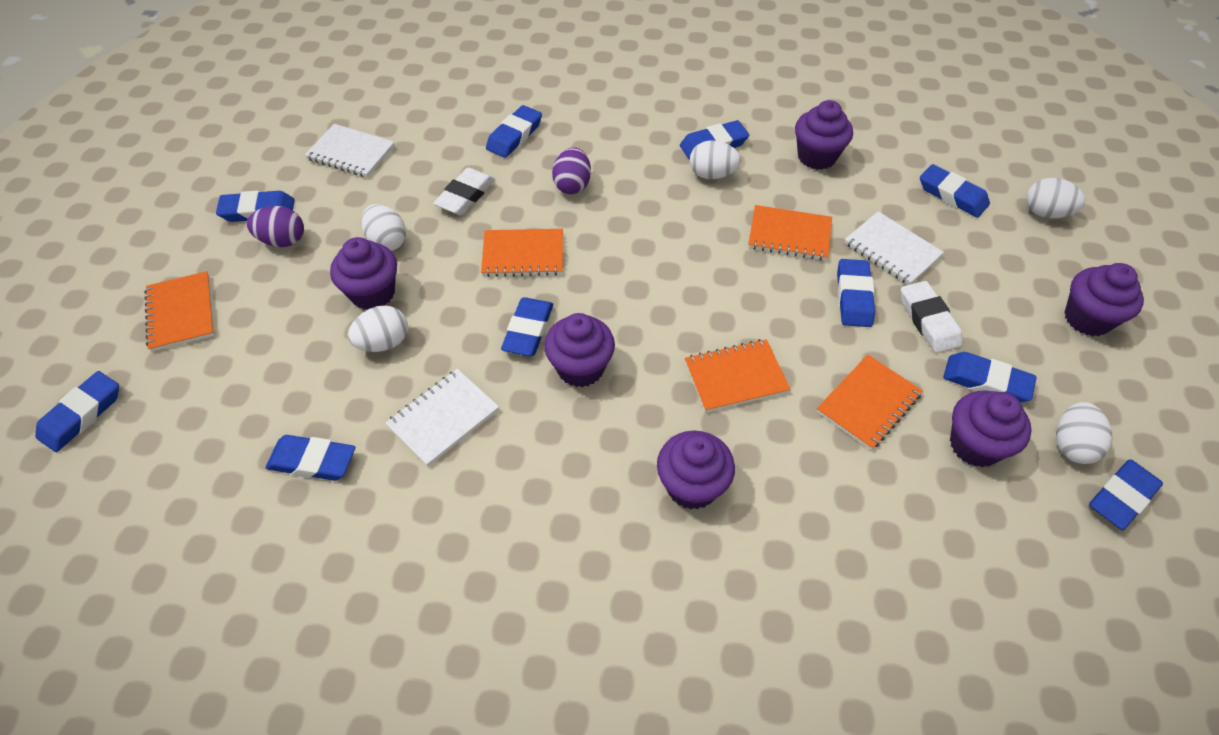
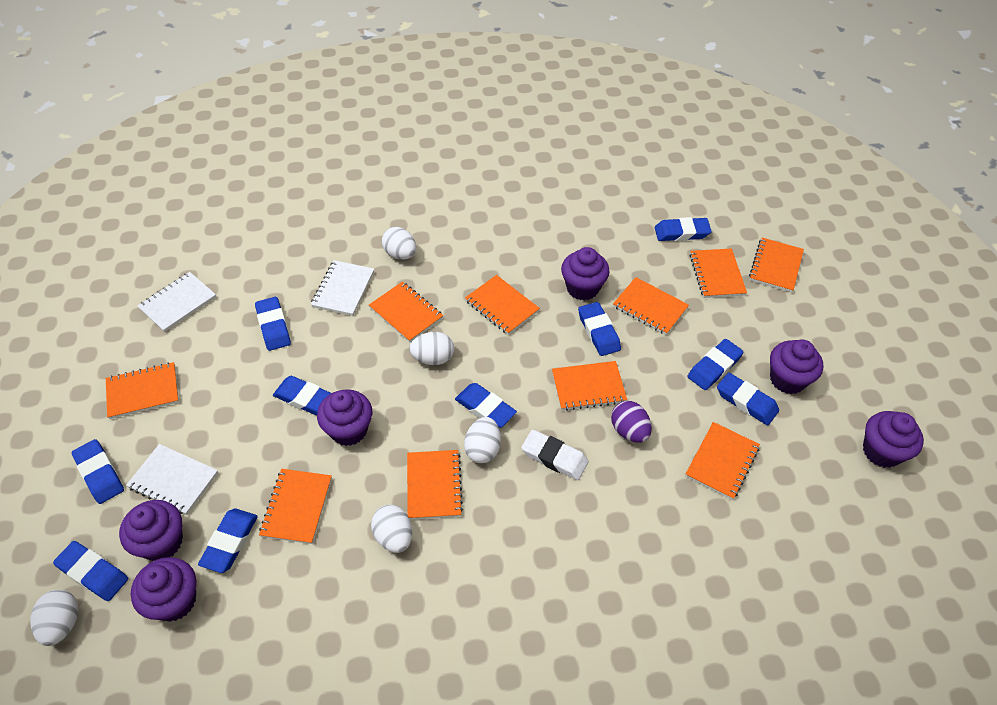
orange notebook: 5 -> 10
purple egg: 2 -> 1
white eraser: 2 -> 1

